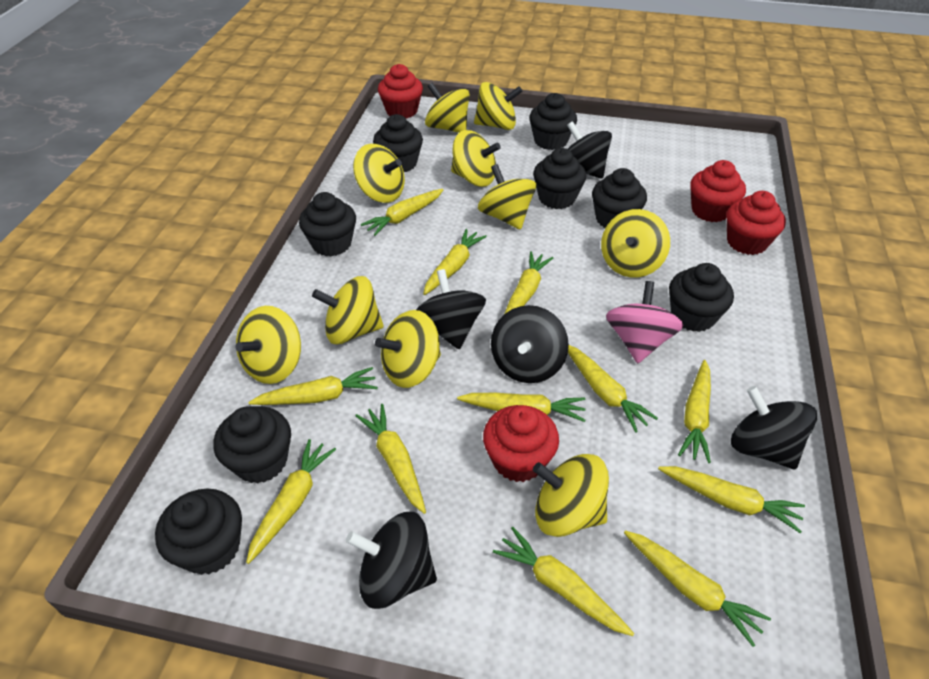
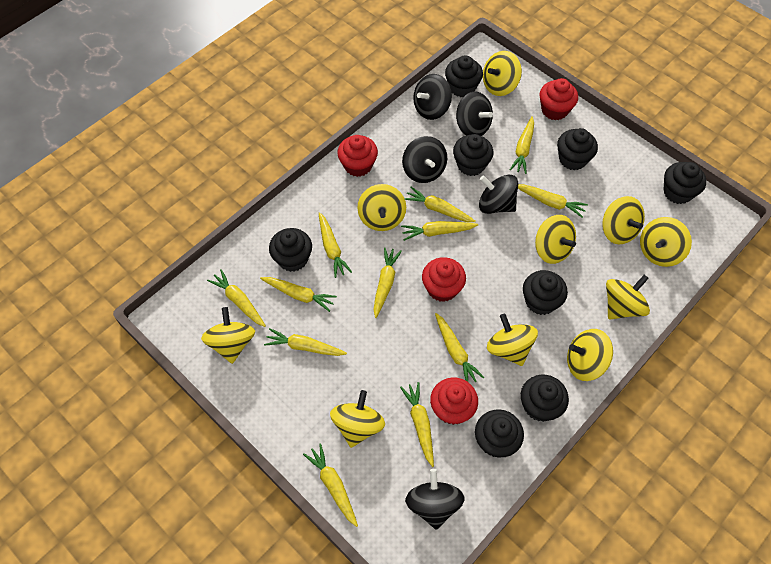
pink spinning top: 1 -> 0

